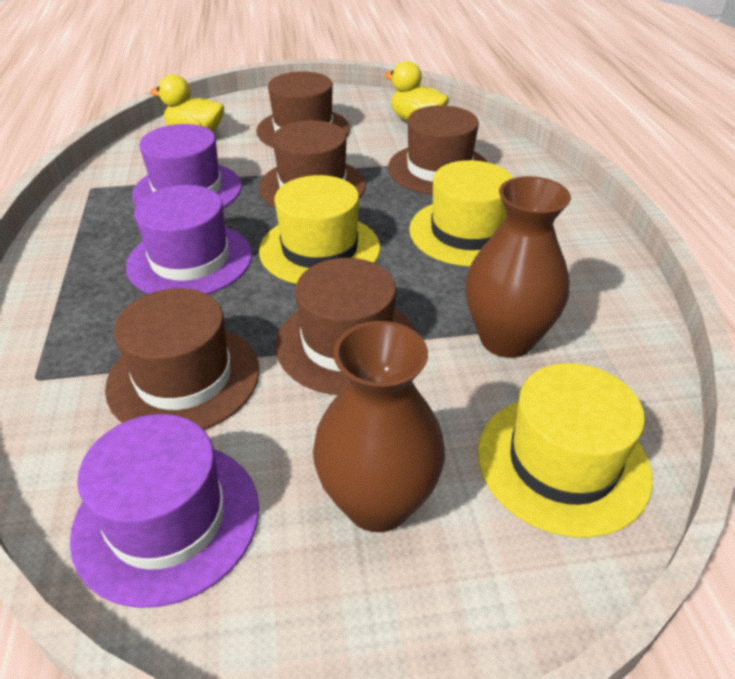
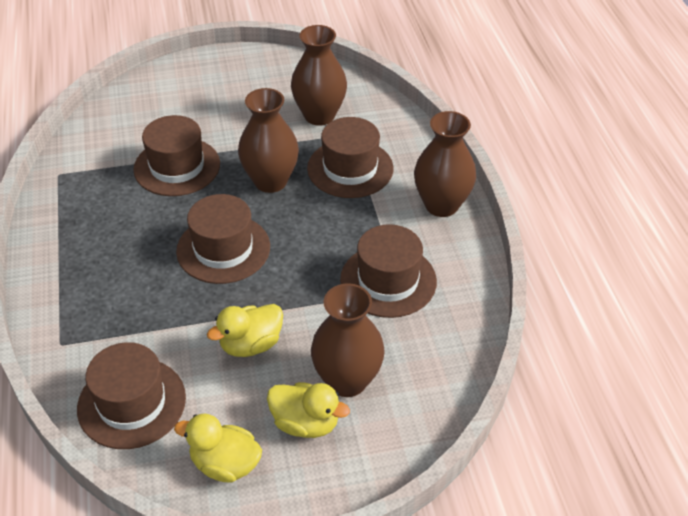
brown vase: 2 -> 4
purple hat: 3 -> 0
yellow duck: 2 -> 3
yellow hat: 3 -> 0

